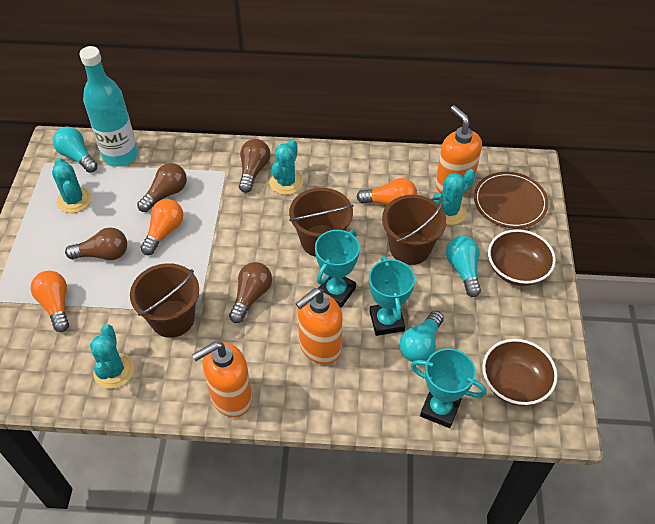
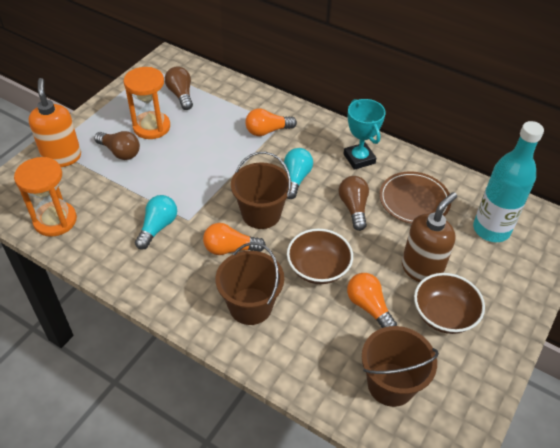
brown light bulb: 4 -> 3
brown soap dispenser: 0 -> 1
orange hourglass: 0 -> 2
orange soap dispenser: 3 -> 1
turquoise cactus: 4 -> 0
turquoise light bulb: 3 -> 2
turquoise trophy: 3 -> 1

